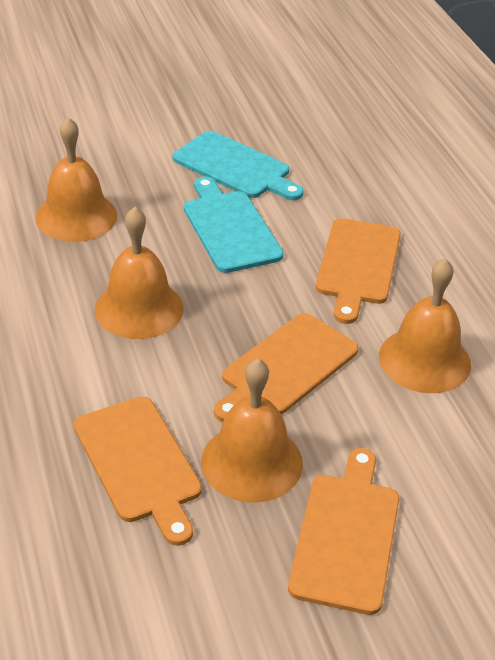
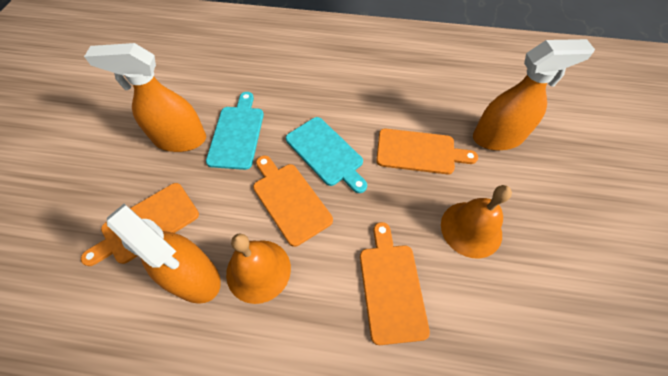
orange bell: 4 -> 2
orange spray bottle: 0 -> 3

